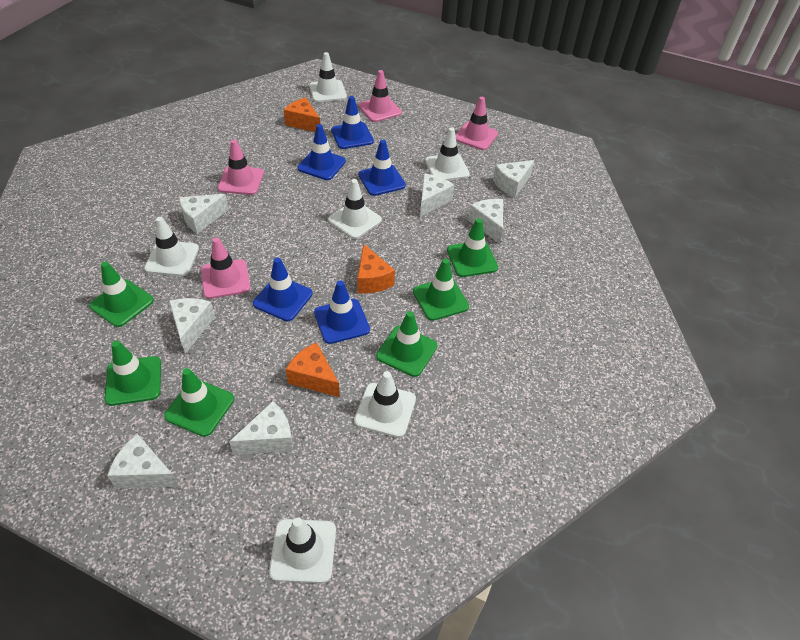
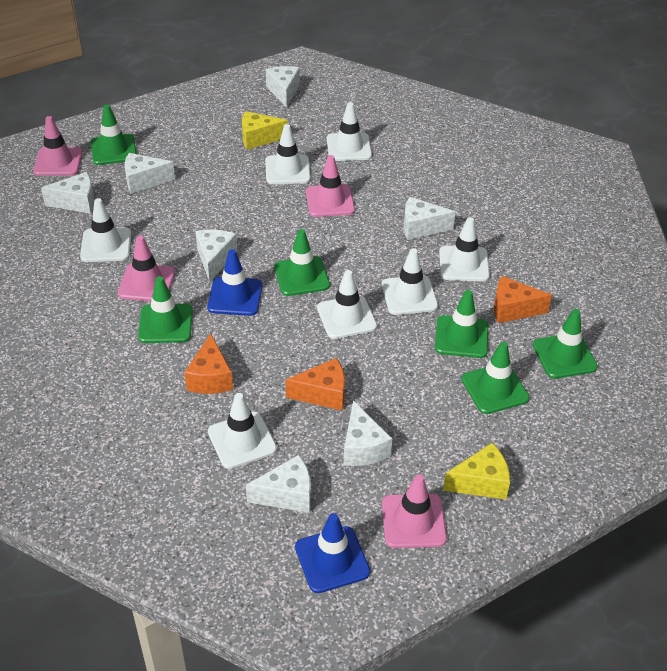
blue traffic cone: 5 -> 2
white traffic cone: 6 -> 7
yellow cheese: 0 -> 2

